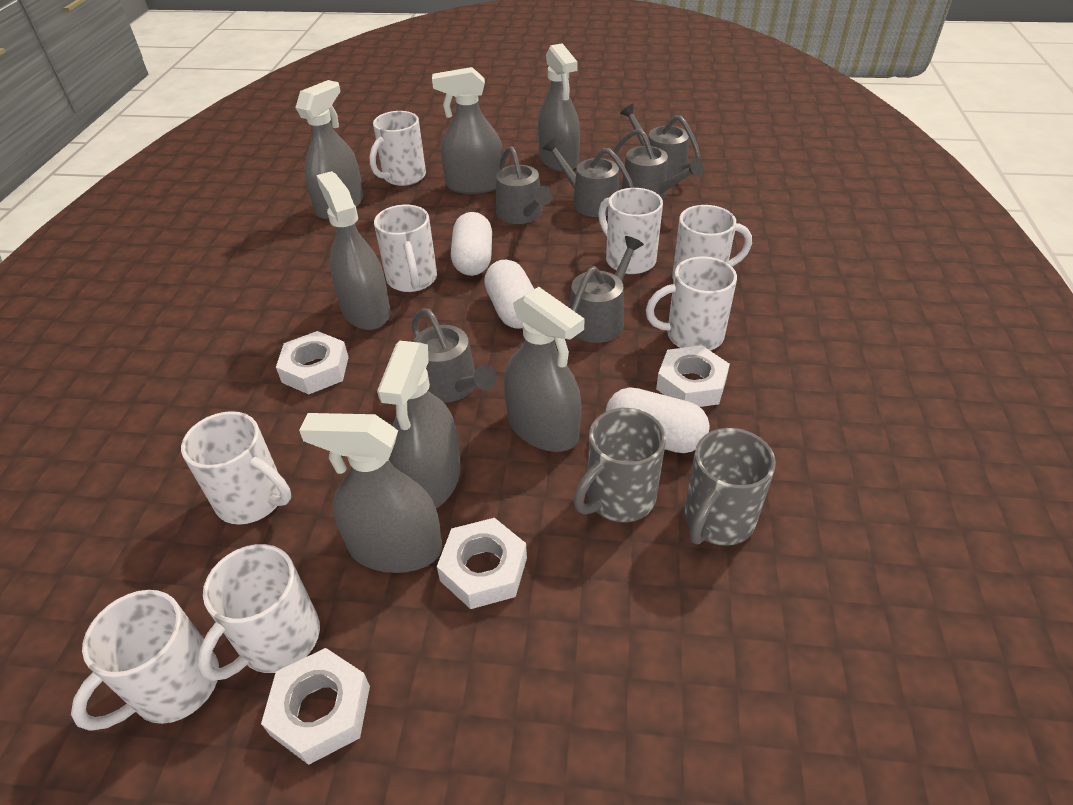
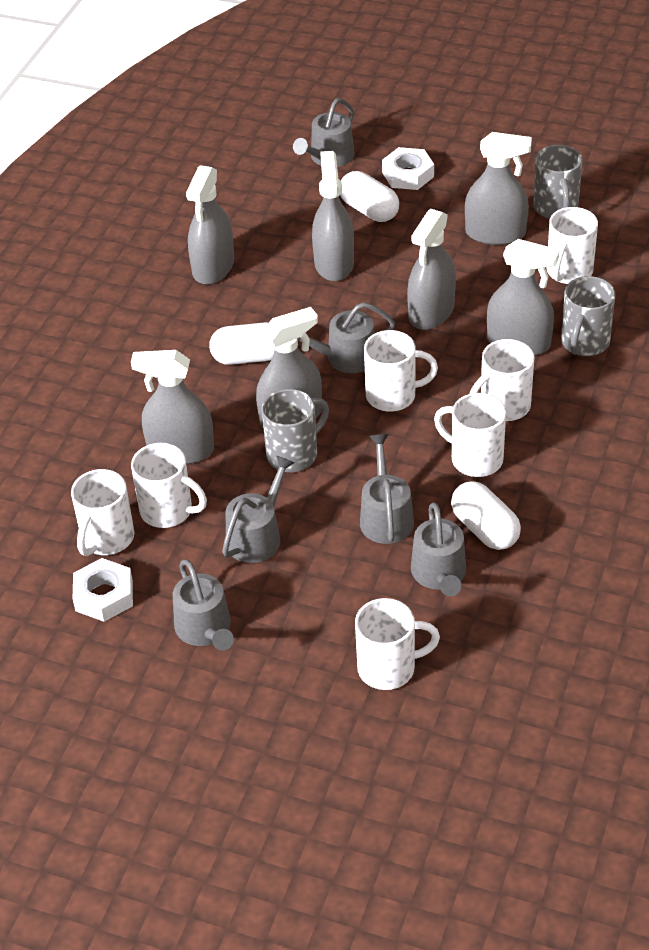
grey mug: 2 -> 3
white mug: 8 -> 7
white nut: 4 -> 2

